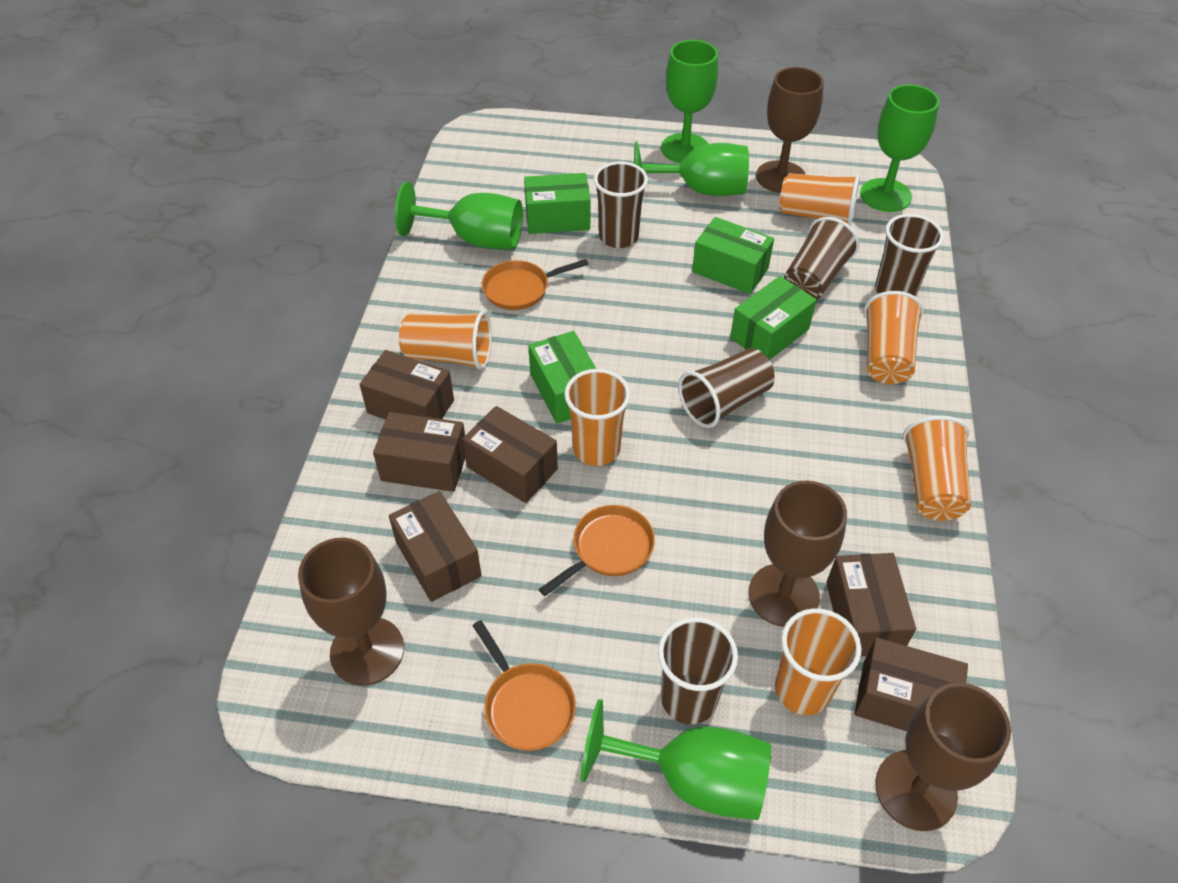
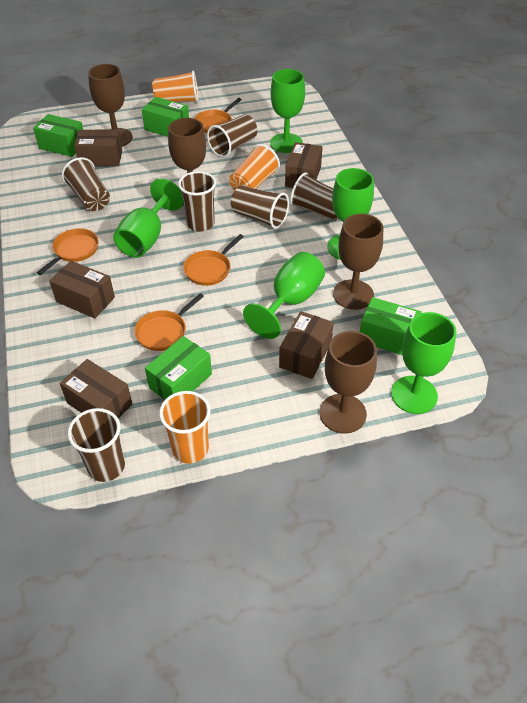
brown box: 6 -> 5
brown cup: 5 -> 6
orange cup: 6 -> 3
orange pan: 3 -> 4

